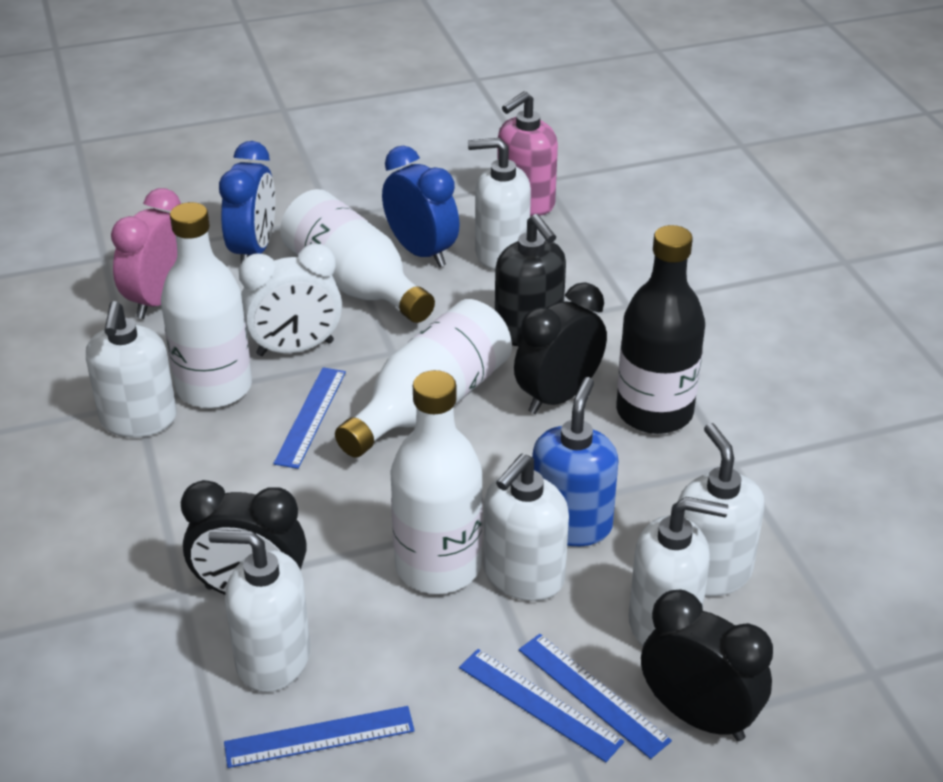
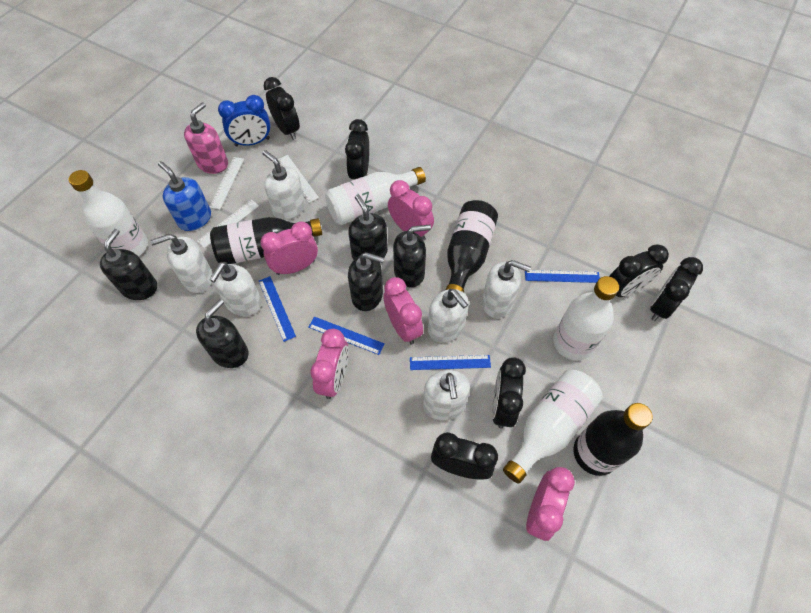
black bottle: 1 -> 3
black clock: 3 -> 6
black soap dispenser: 1 -> 5
blue clock: 2 -> 1
pink clock: 1 -> 5
white clock: 1 -> 0
white ruler: 0 -> 3

